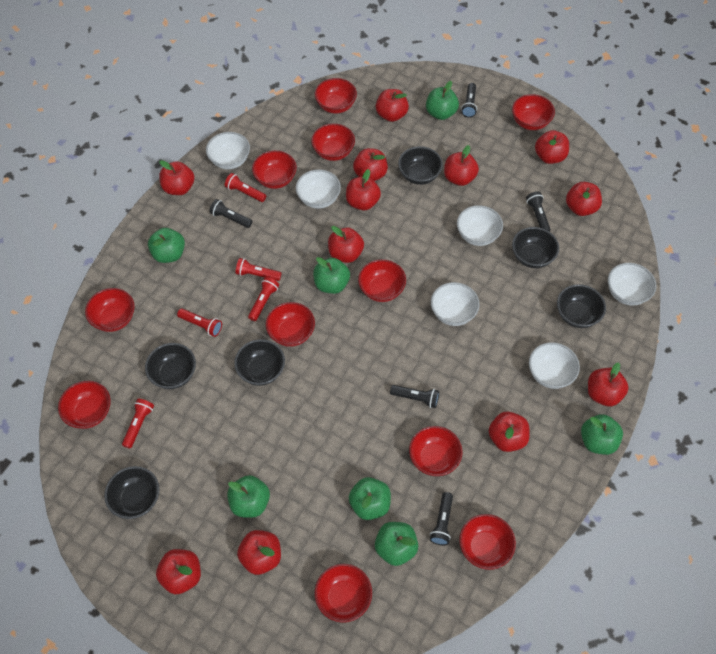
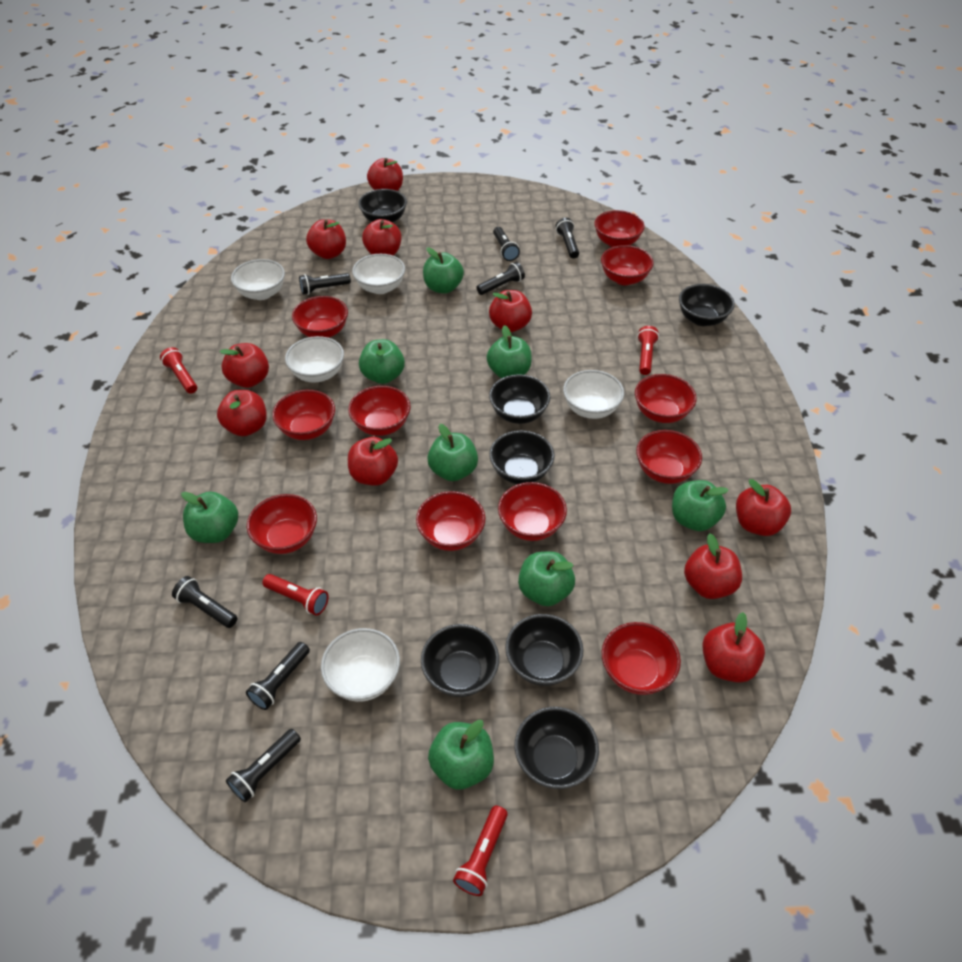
black bowl: 6 -> 7
black flashlight: 5 -> 7
green apple: 7 -> 8
red apple: 12 -> 10
red flashlight: 5 -> 4
white bowl: 6 -> 5

